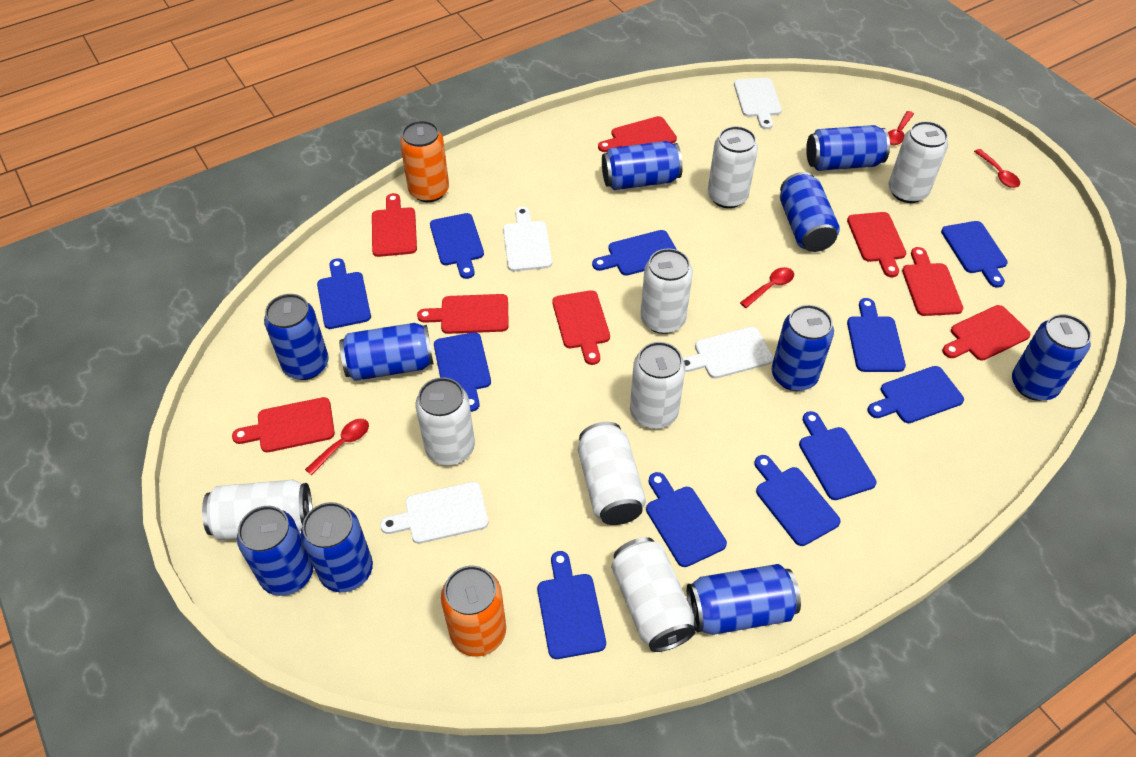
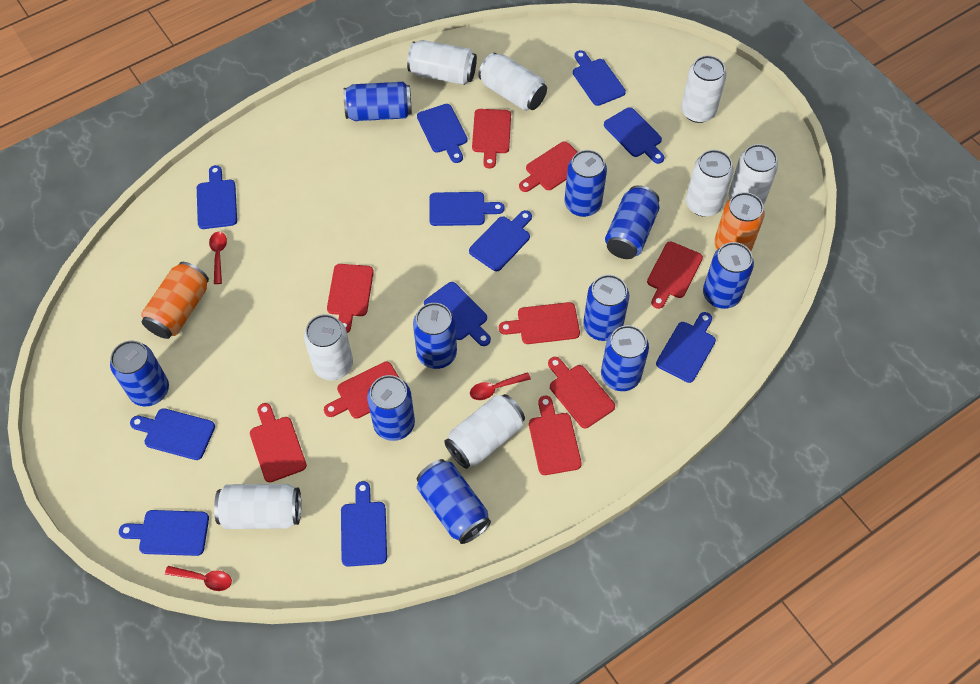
red cutting board: 8 -> 9
red spoon: 4 -> 3
white cutting board: 4 -> 0

